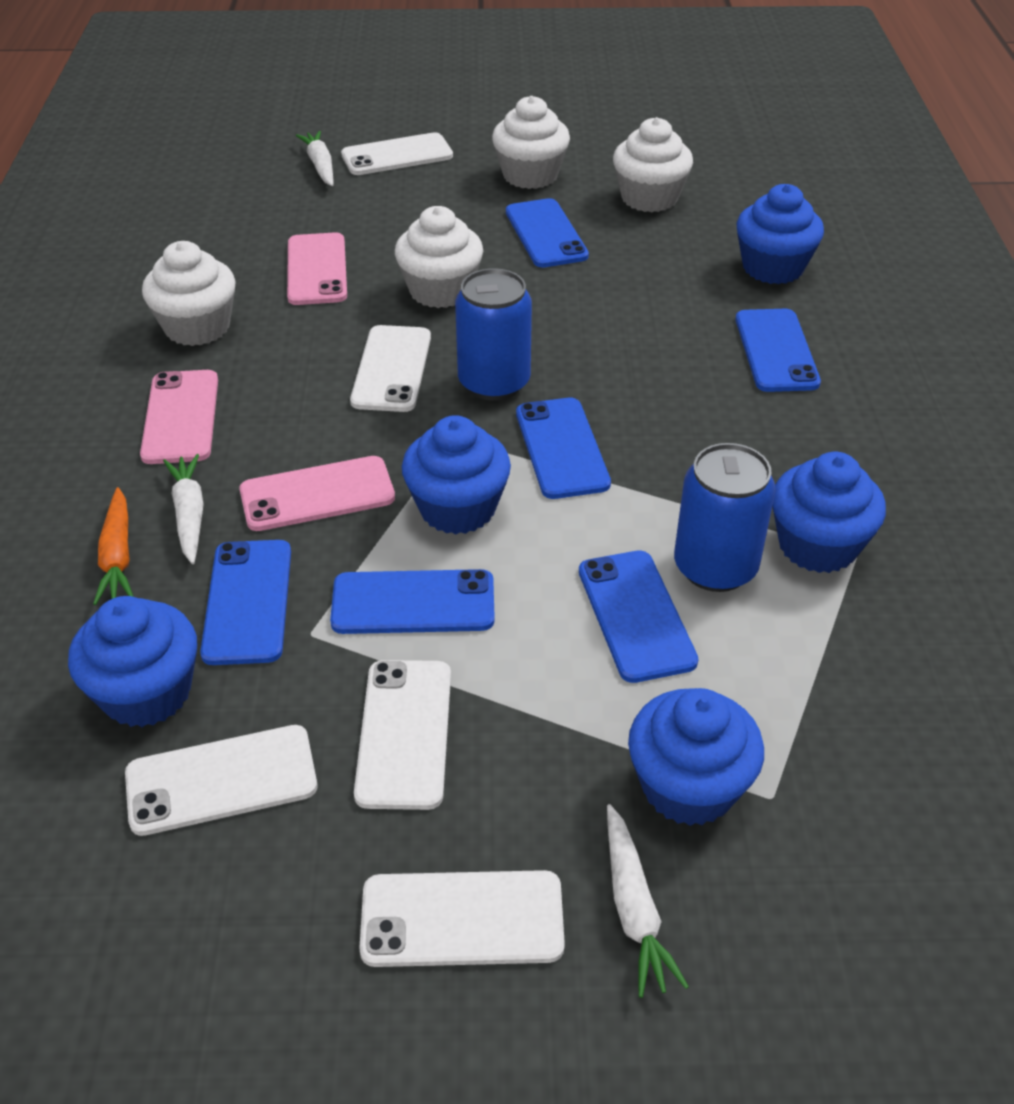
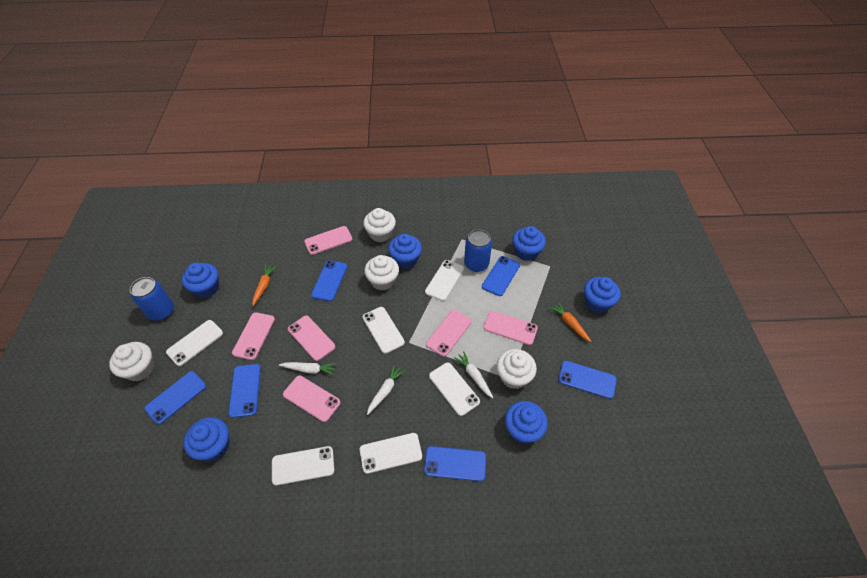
blue cupcake: 5 -> 6
orange carrot: 1 -> 2
pink phone: 3 -> 6
white phone: 5 -> 6

